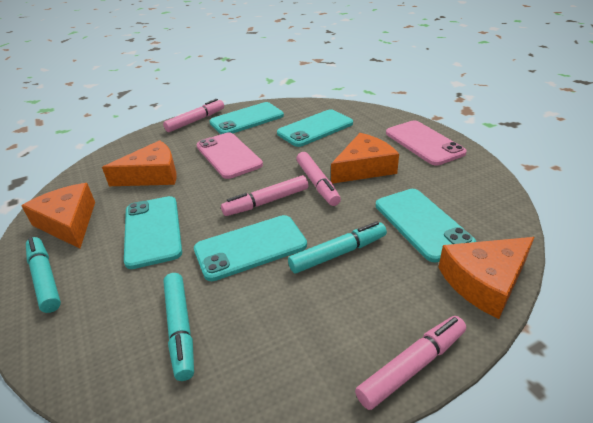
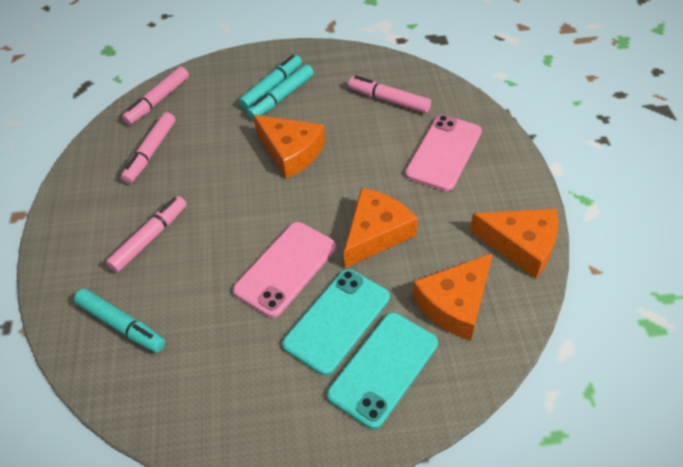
turquoise phone: 5 -> 2

